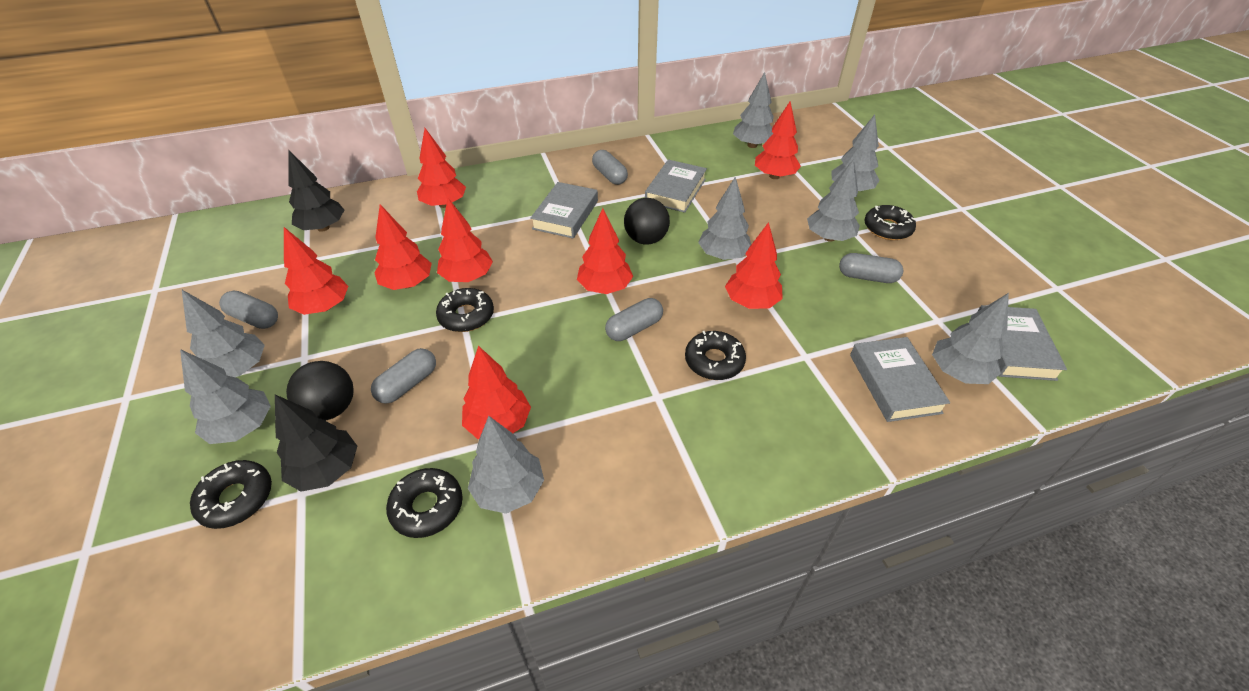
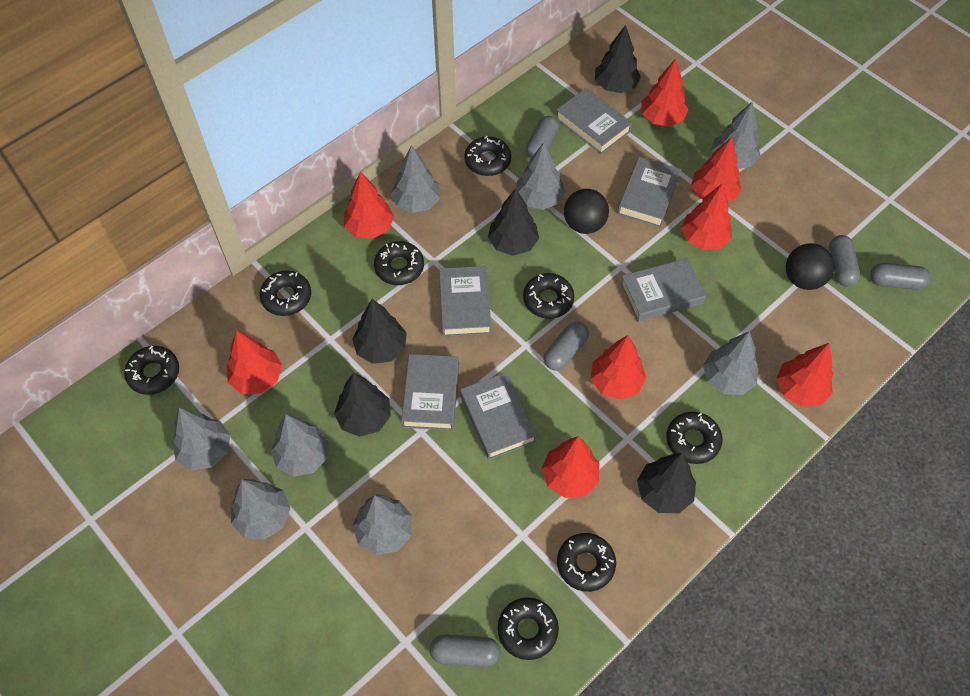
black donut: 5 -> 8
black tree: 2 -> 5
grey book: 4 -> 6

